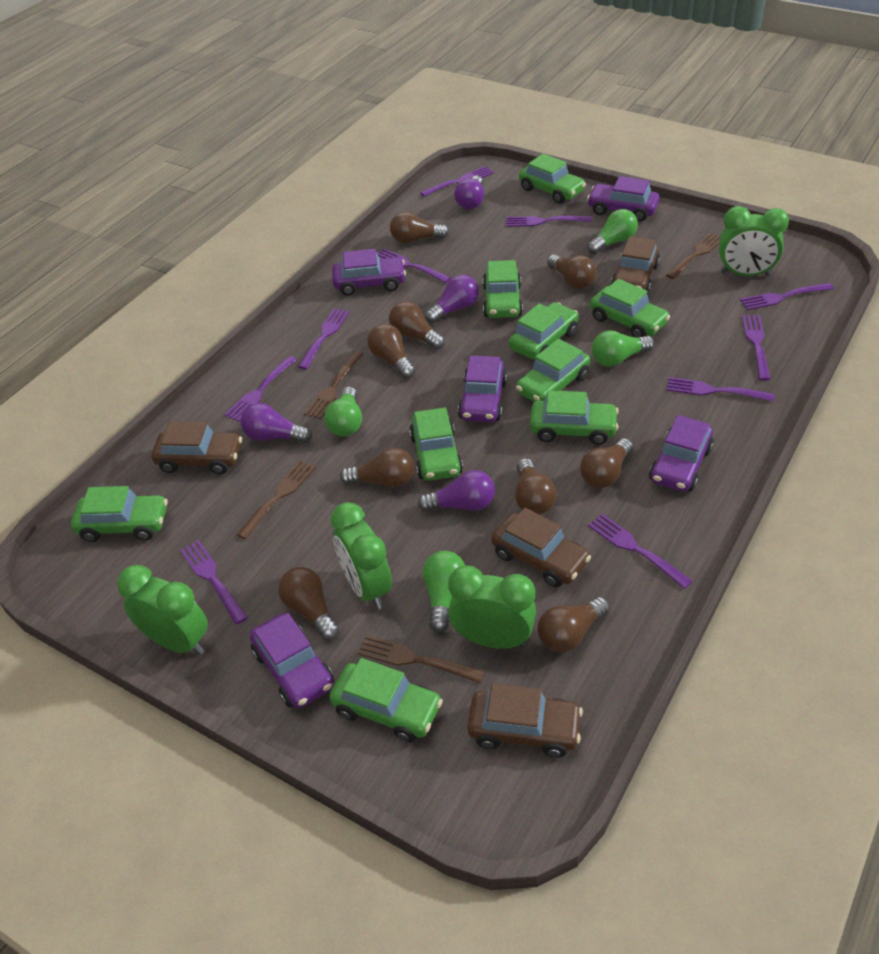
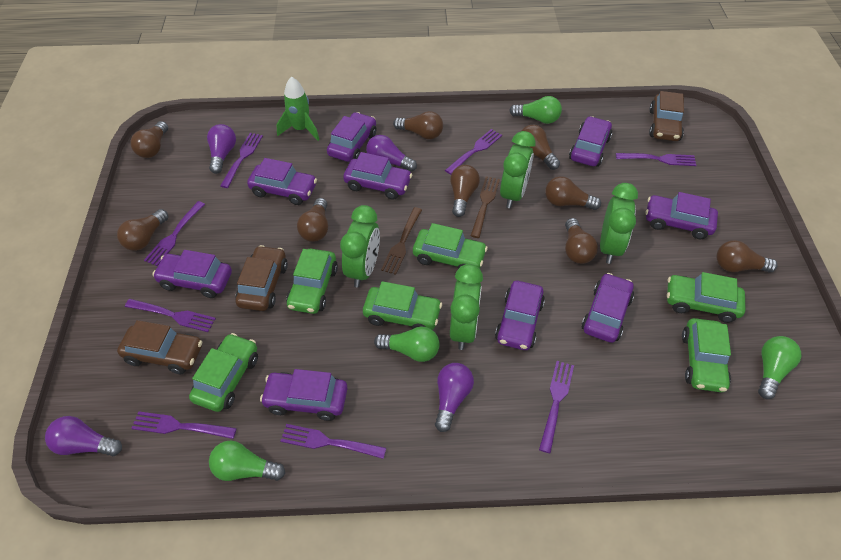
brown car: 4 -> 3
brown fork: 4 -> 2
green car: 9 -> 6
green rocket: 0 -> 1
purple car: 5 -> 9
purple fork: 10 -> 8

